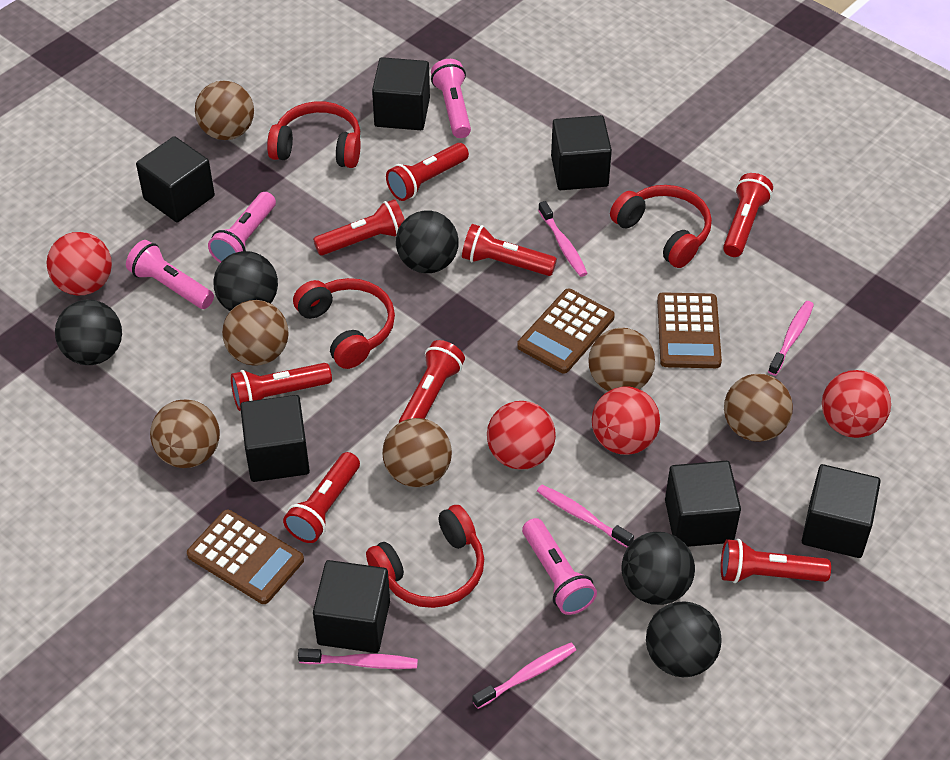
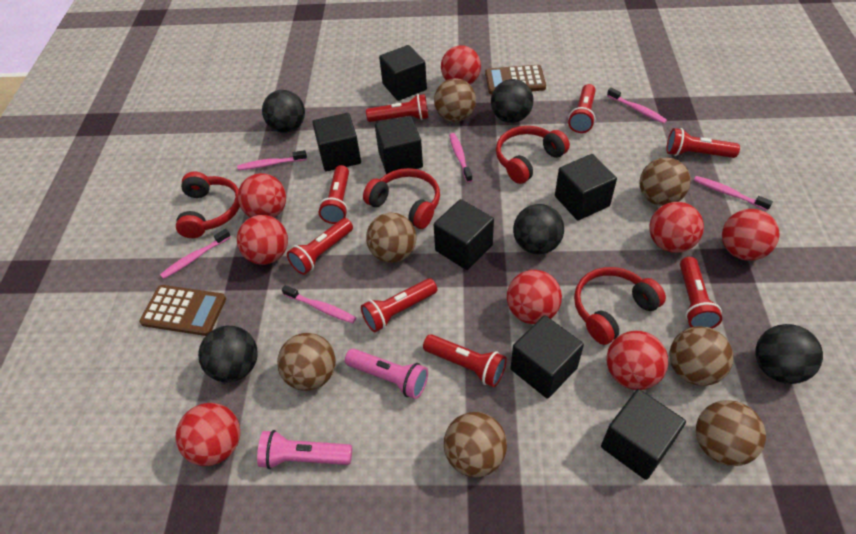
brown ball: 6 -> 7
brown calculator: 3 -> 2
pink flashlight: 4 -> 2
pink toothbrush: 5 -> 6
red ball: 4 -> 8

